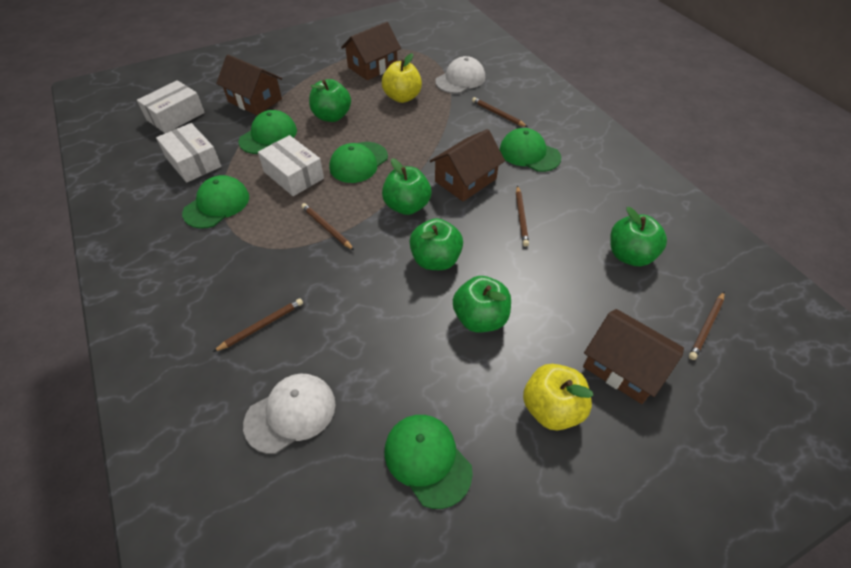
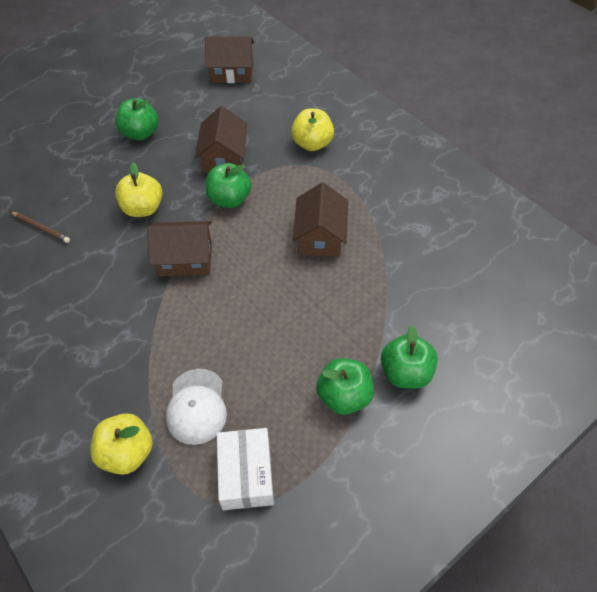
brown pencil: 5 -> 1
green apple: 5 -> 4
green cap: 5 -> 0
white box: 3 -> 1
white cap: 2 -> 1
yellow apple: 2 -> 3

